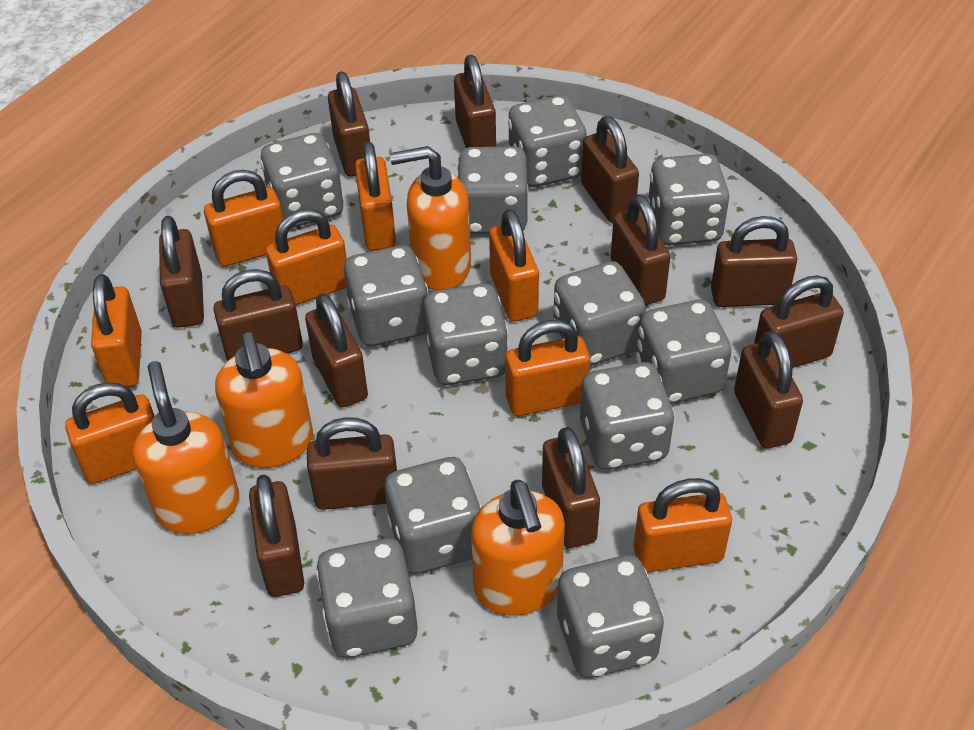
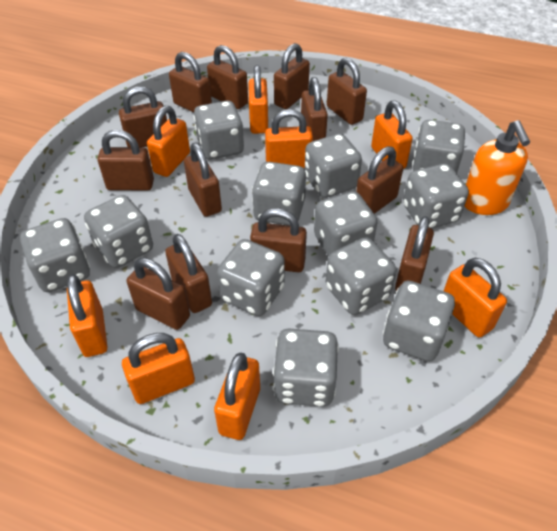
orange soap dispenser: 4 -> 1

